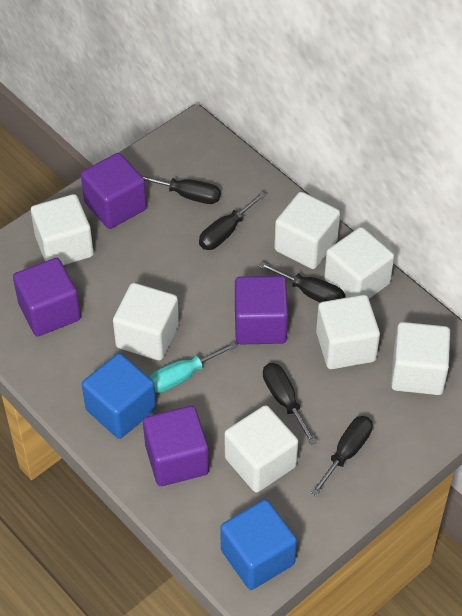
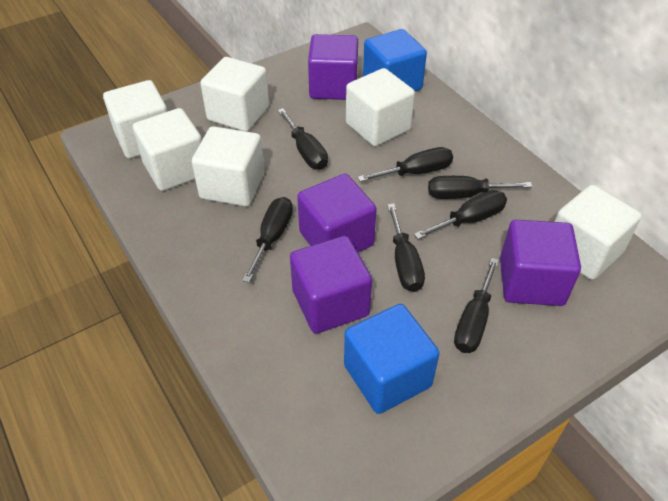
black screwdriver: 5 -> 7
turquoise screwdriver: 1 -> 0
white cube: 7 -> 6

